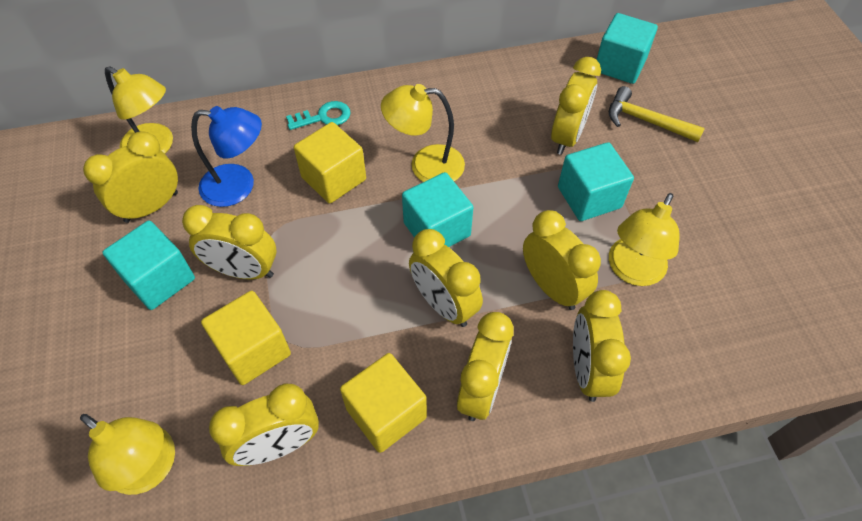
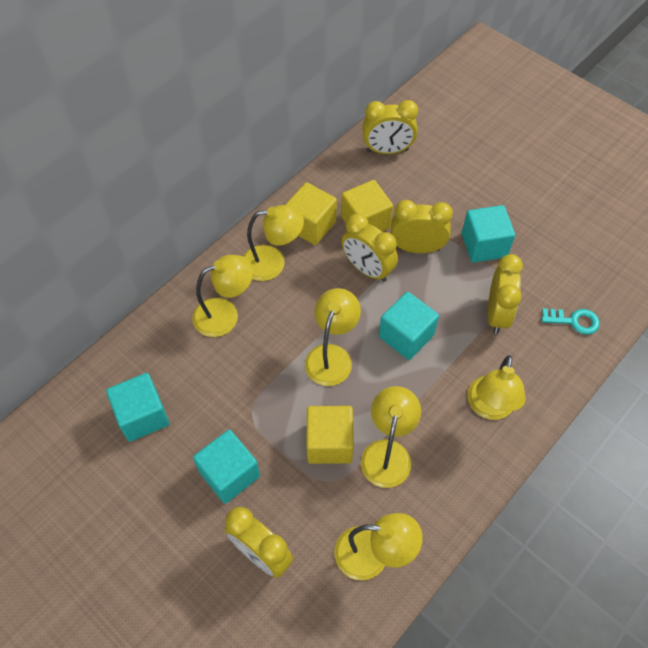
blue lamp: 1 -> 0
yellow clock: 8 -> 5
yellow hammer: 1 -> 0
yellow lamp: 4 -> 6

